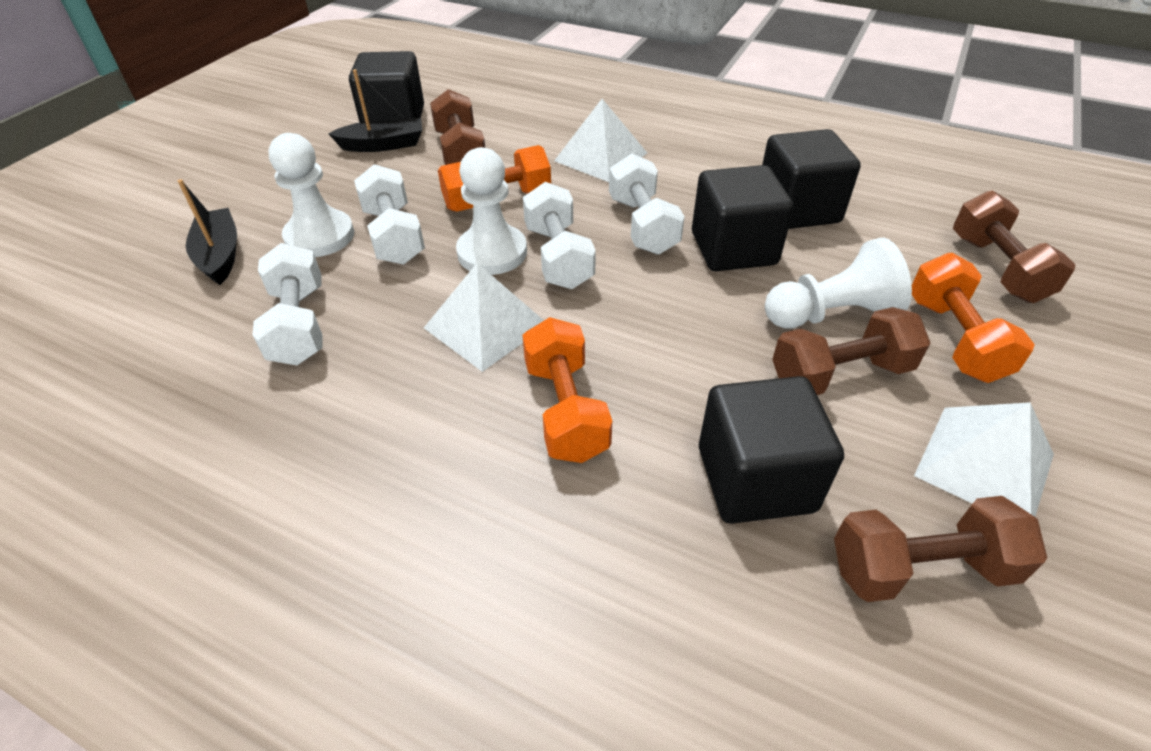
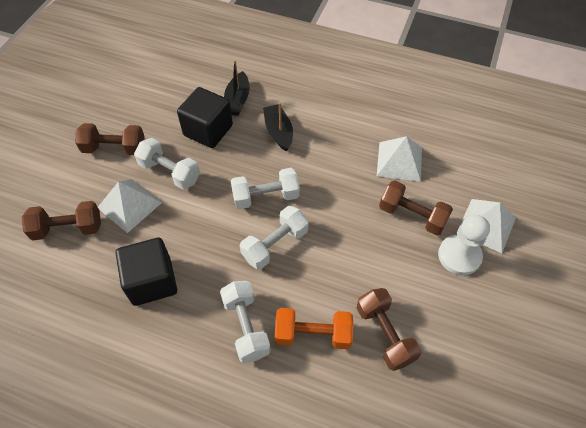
black cube: 4 -> 2
orange dumbbell: 3 -> 1
white pawn: 3 -> 1

